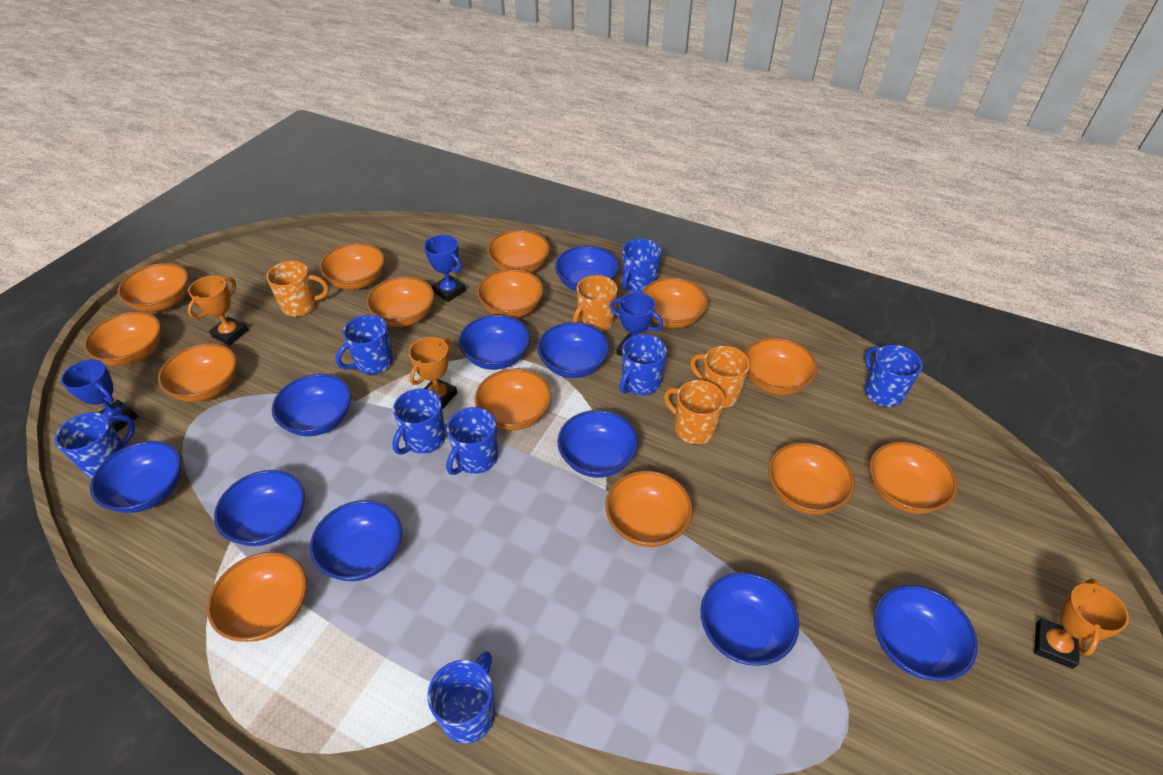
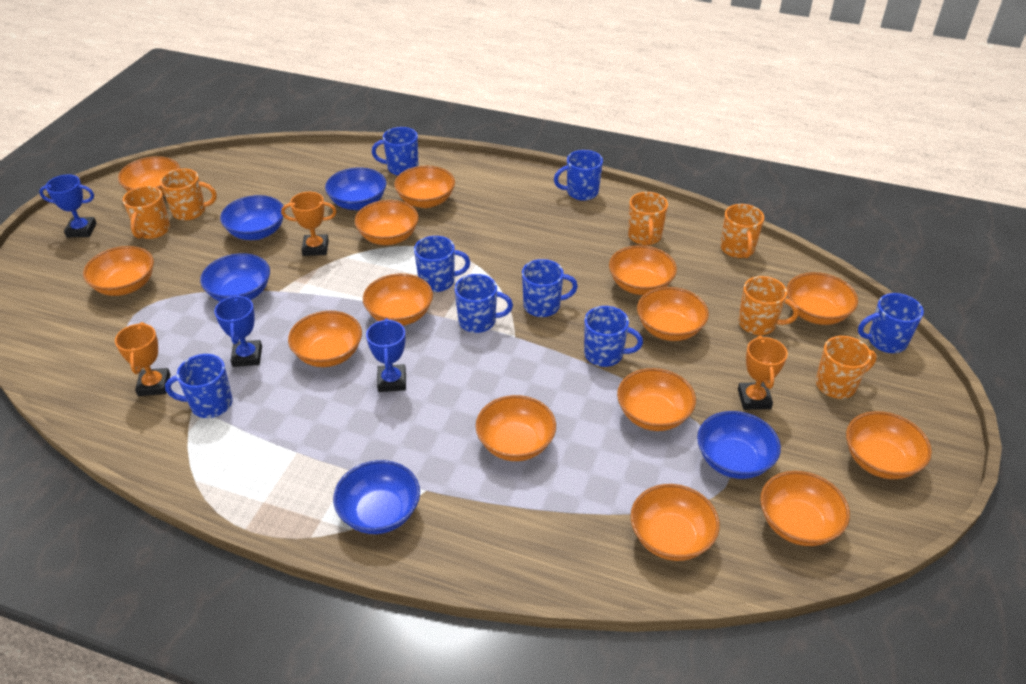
blue bowl: 10 -> 5
orange mug: 4 -> 6

